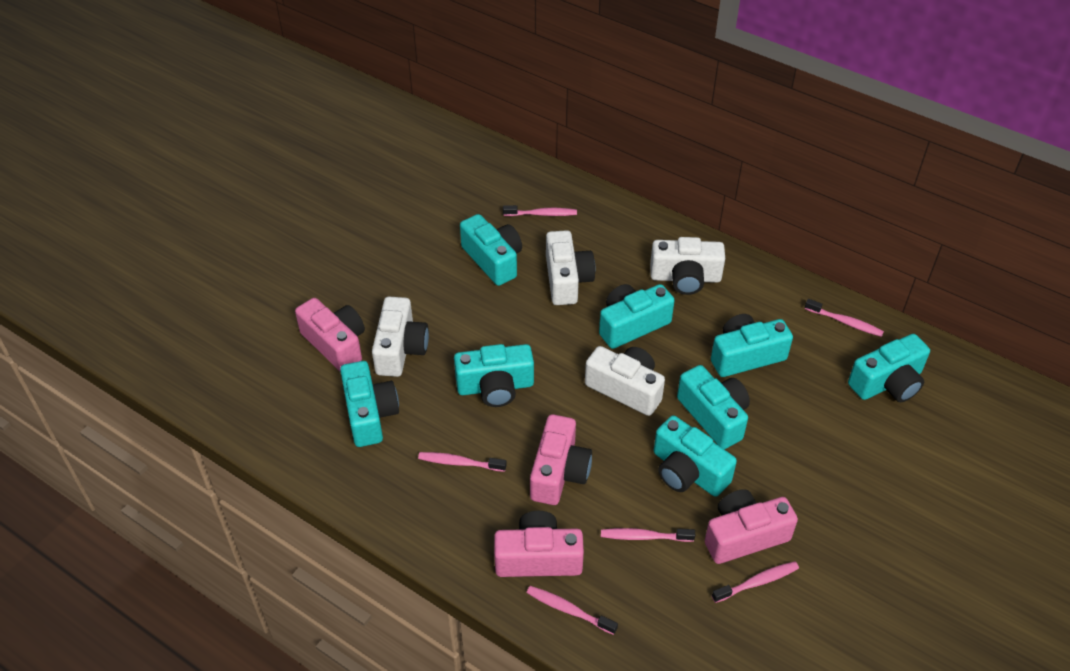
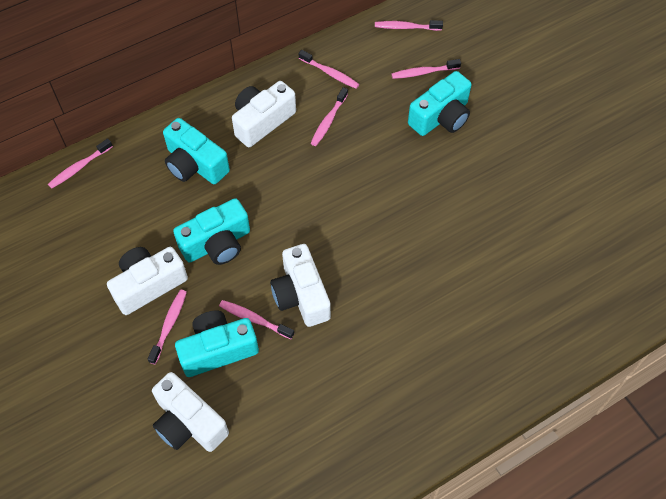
pink camera: 4 -> 0
pink toothbrush: 6 -> 7
turquoise camera: 8 -> 4

